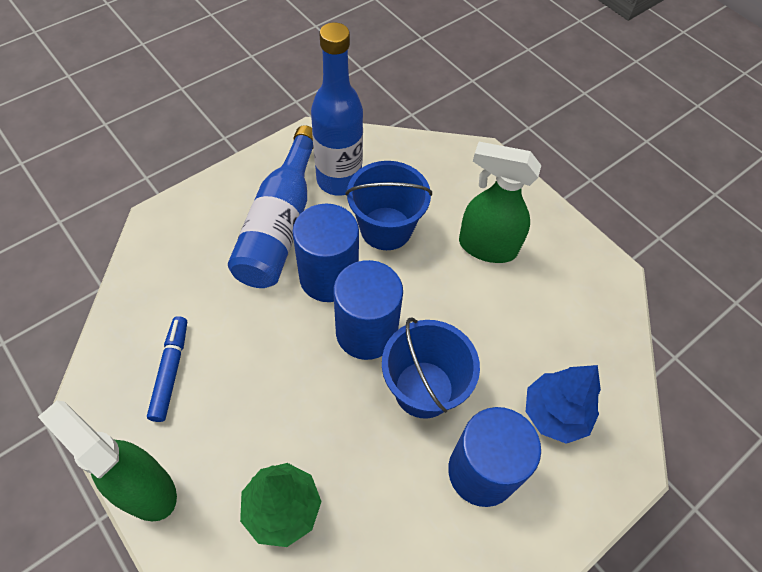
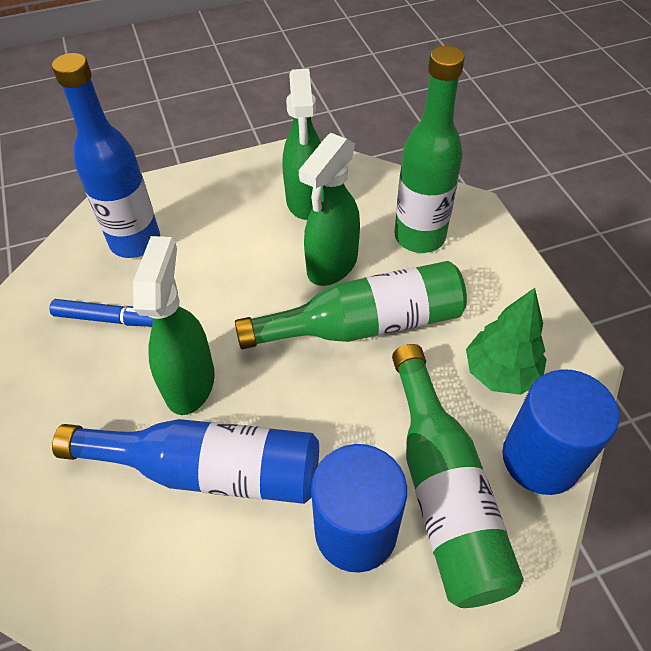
blue bucket: 2 -> 0
blue cylinder: 3 -> 2
blue tree: 1 -> 0
green bottle: 0 -> 3
green spray bottle: 2 -> 3

